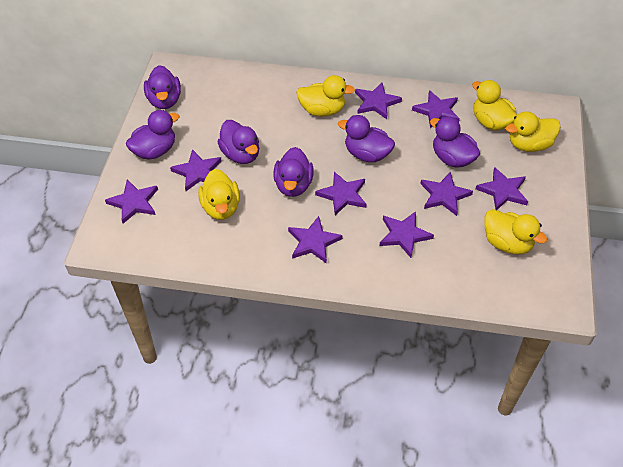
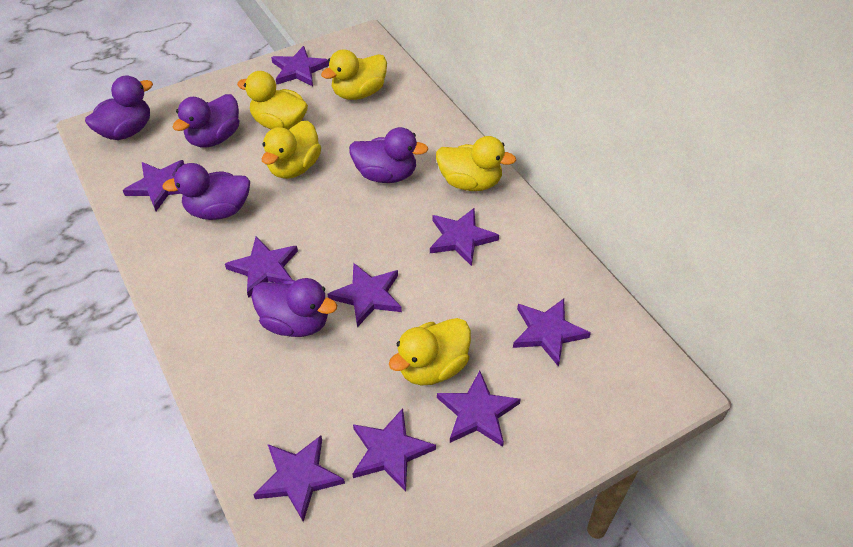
purple duck: 6 -> 5

